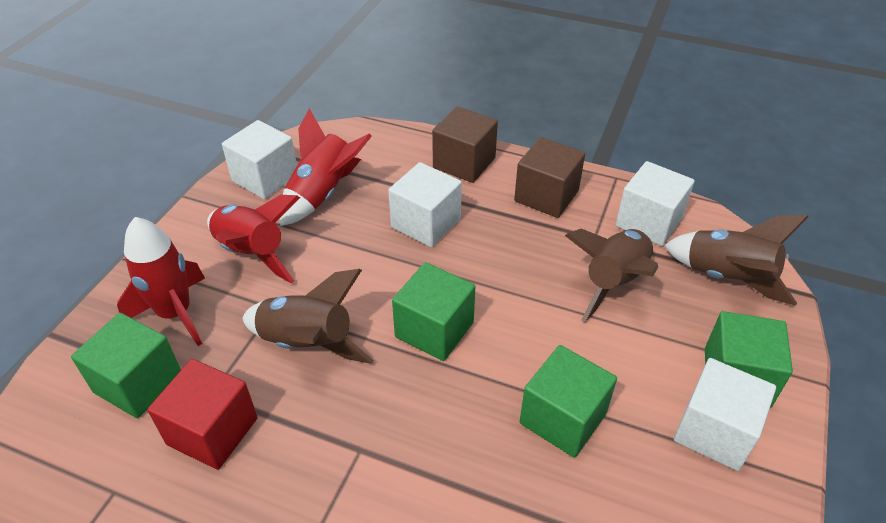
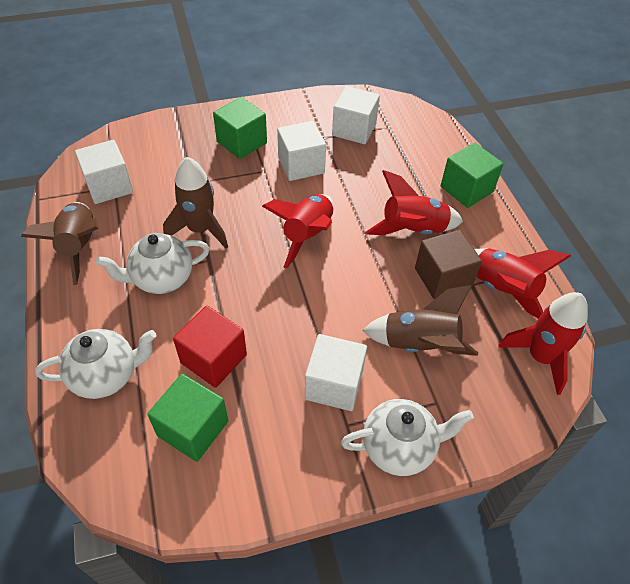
brown cube: 2 -> 1
green cube: 4 -> 3
red rocket: 3 -> 4
white teapot: 0 -> 3

